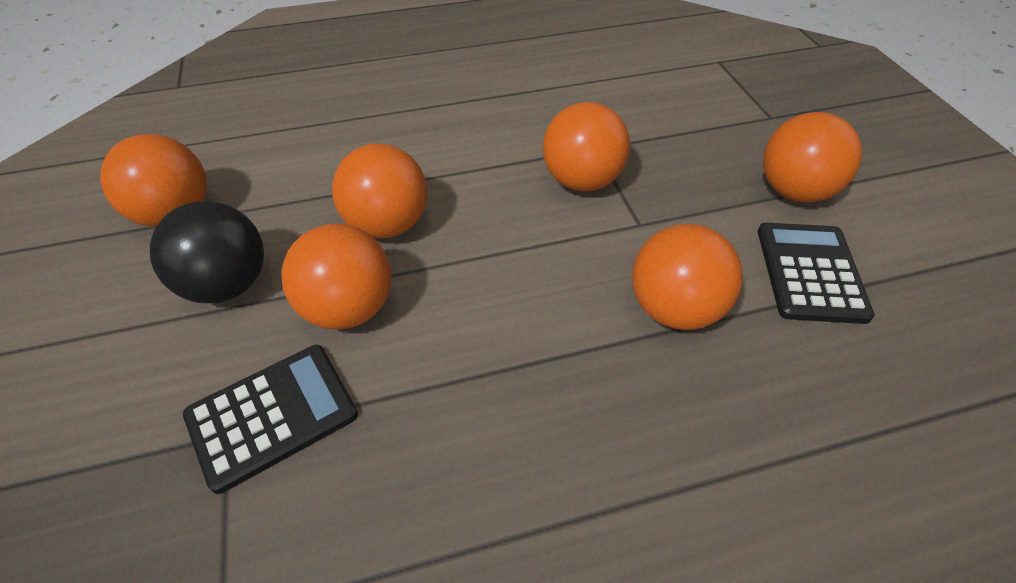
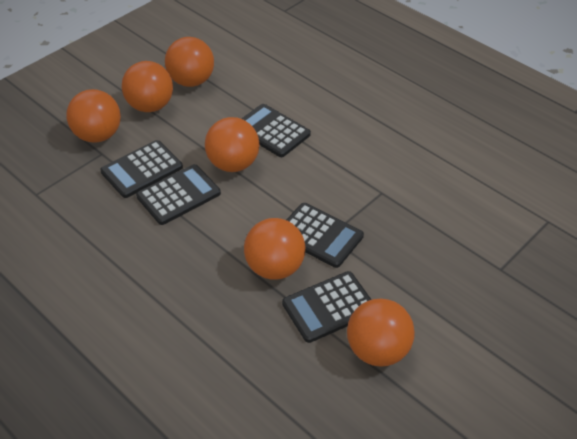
black ball: 1 -> 0
black calculator: 2 -> 5

